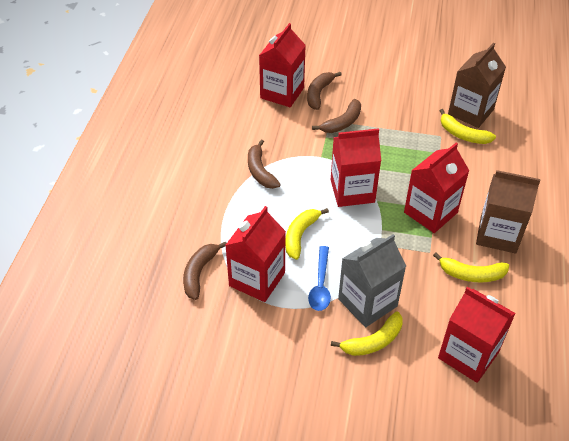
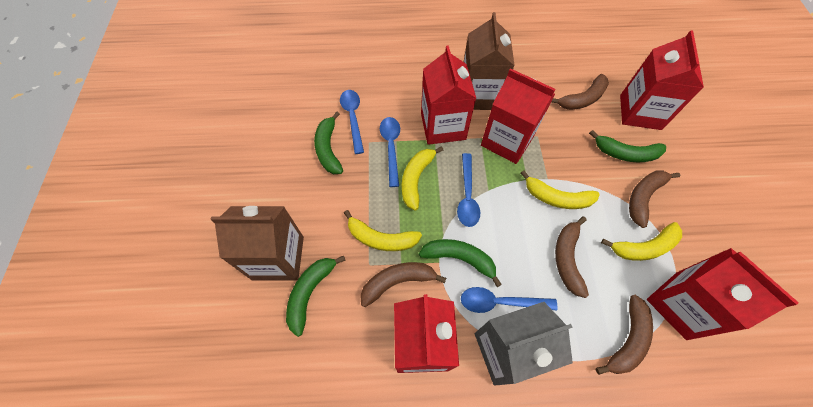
blue spoon: 1 -> 4
brown banana: 4 -> 5
green banana: 0 -> 4

